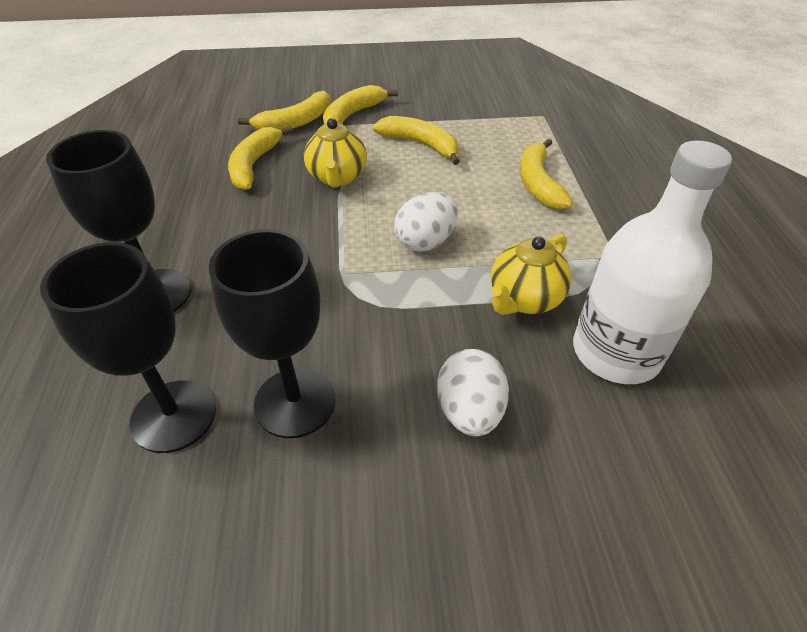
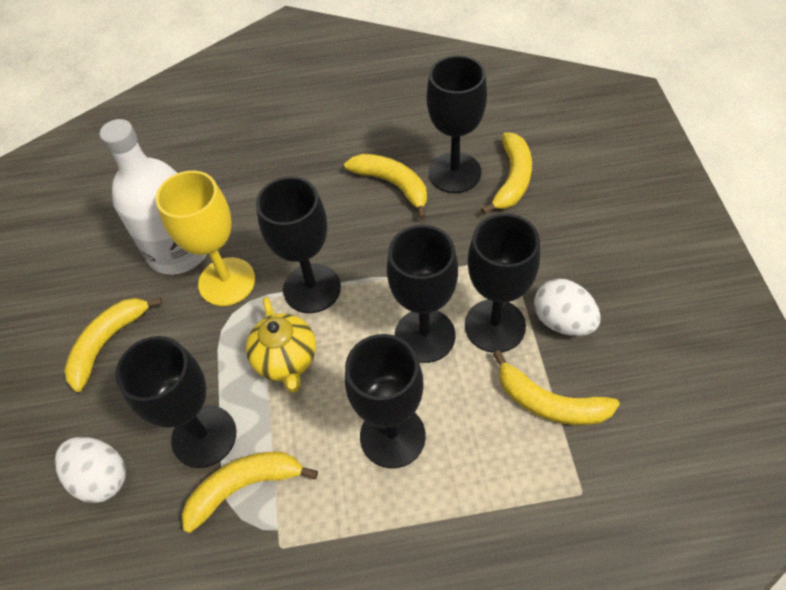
black goblet: 3 -> 6
yellow goblet: 0 -> 1
yellow teapot: 2 -> 1

